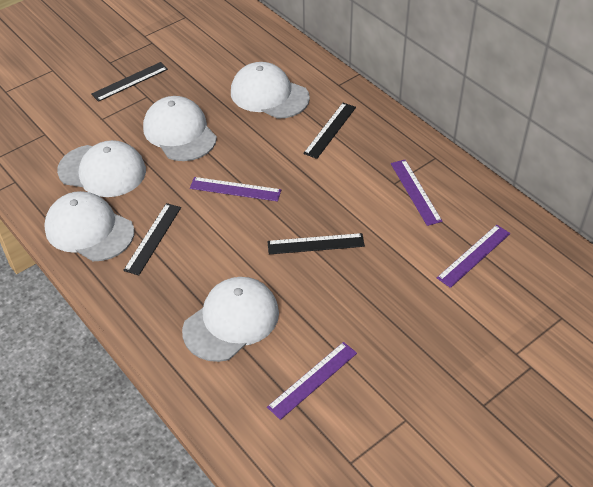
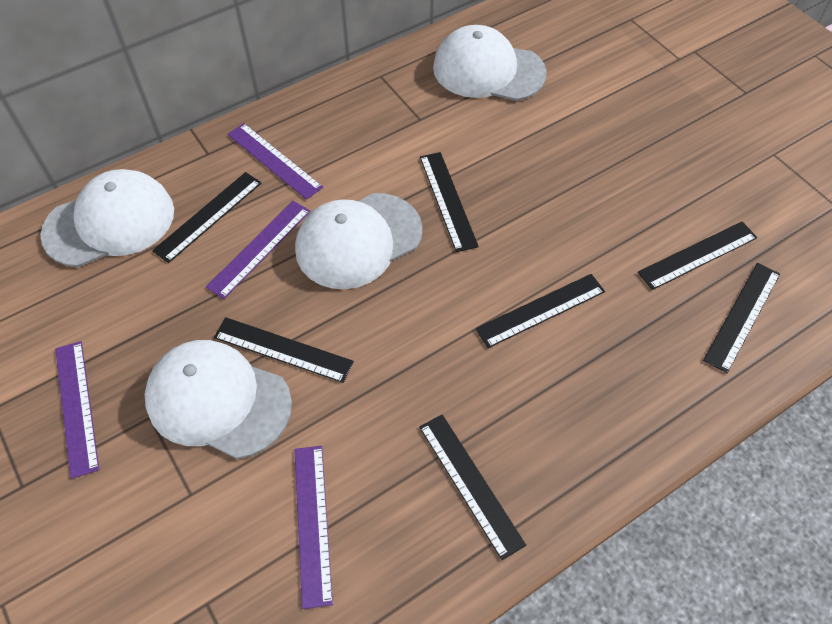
black ruler: 4 -> 7
white cap: 5 -> 4

